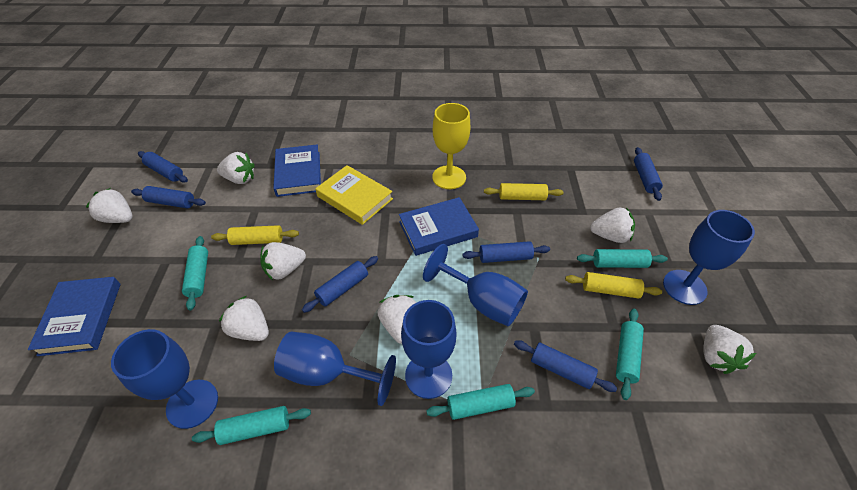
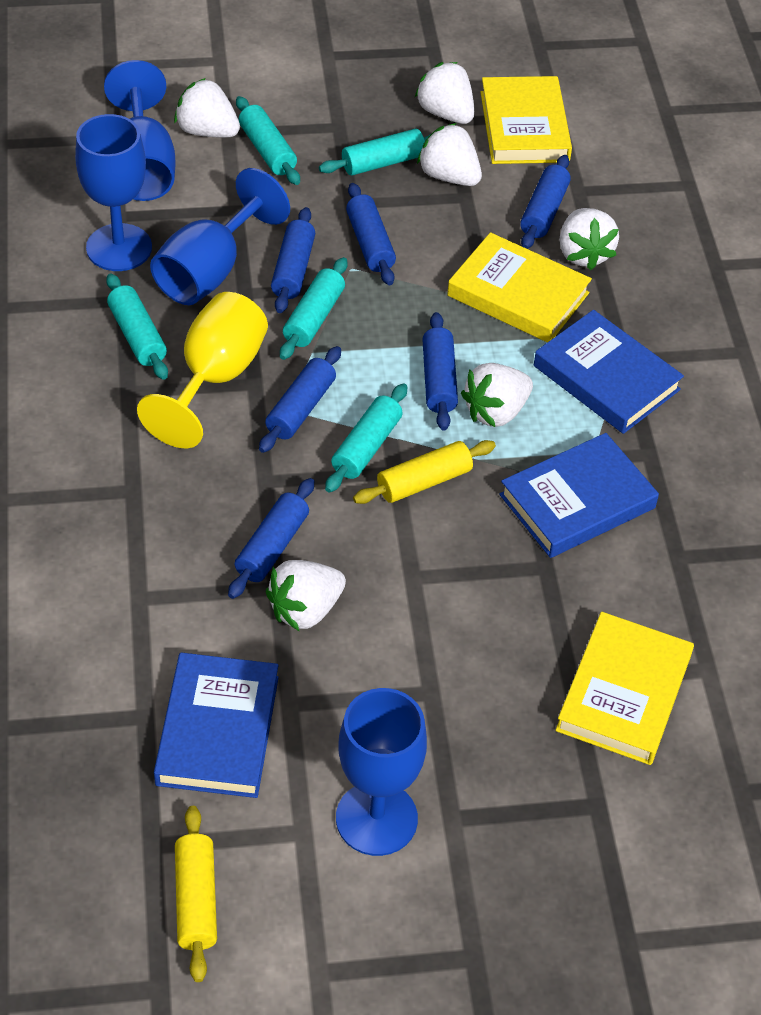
blue goblet: 5 -> 4
white strawberry: 7 -> 6
yellow book: 1 -> 3
yellow rolling pin: 3 -> 2

